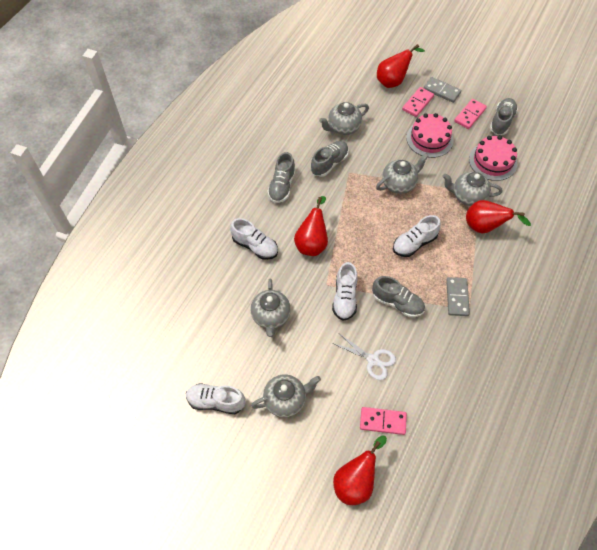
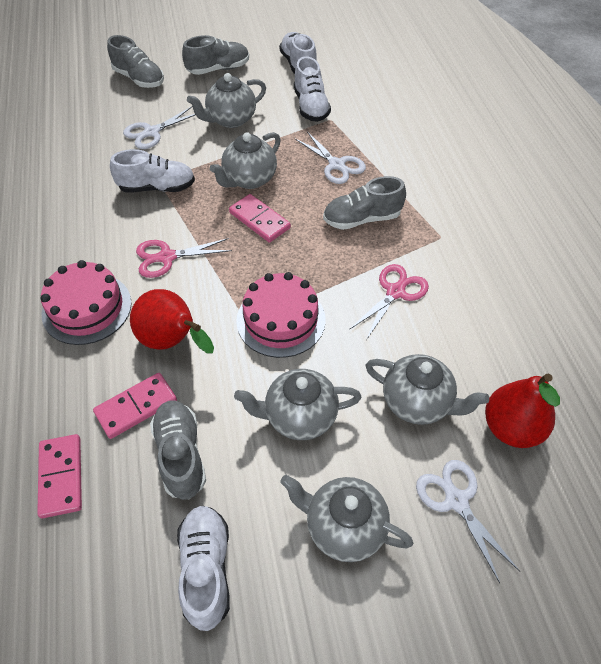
grey domino: 2 -> 0
pink scissors: 0 -> 2
red pear: 4 -> 2
white scissors: 1 -> 3

